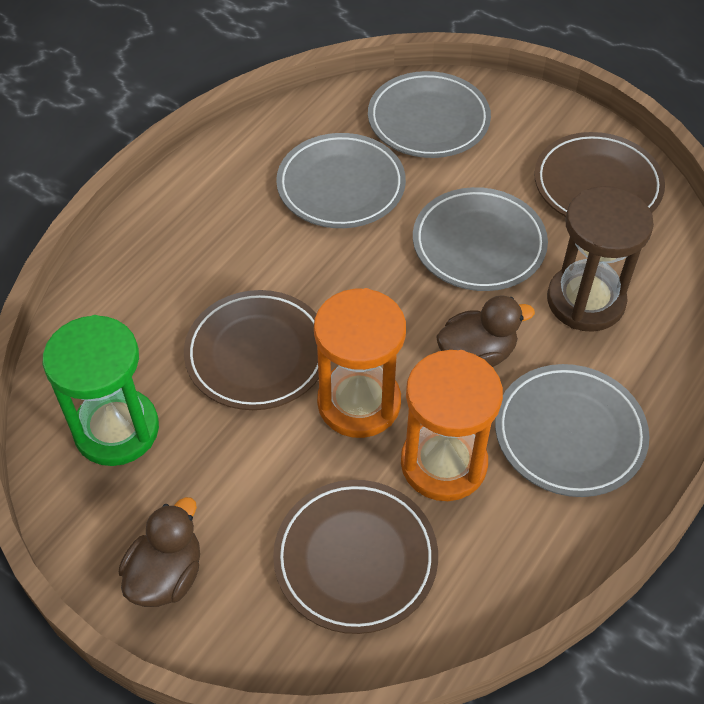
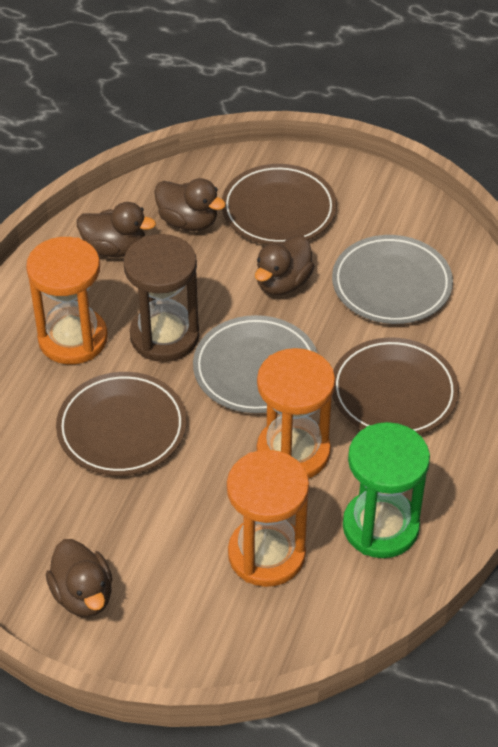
brown duck: 2 -> 4
grey plate: 4 -> 2
orange hourglass: 2 -> 3

